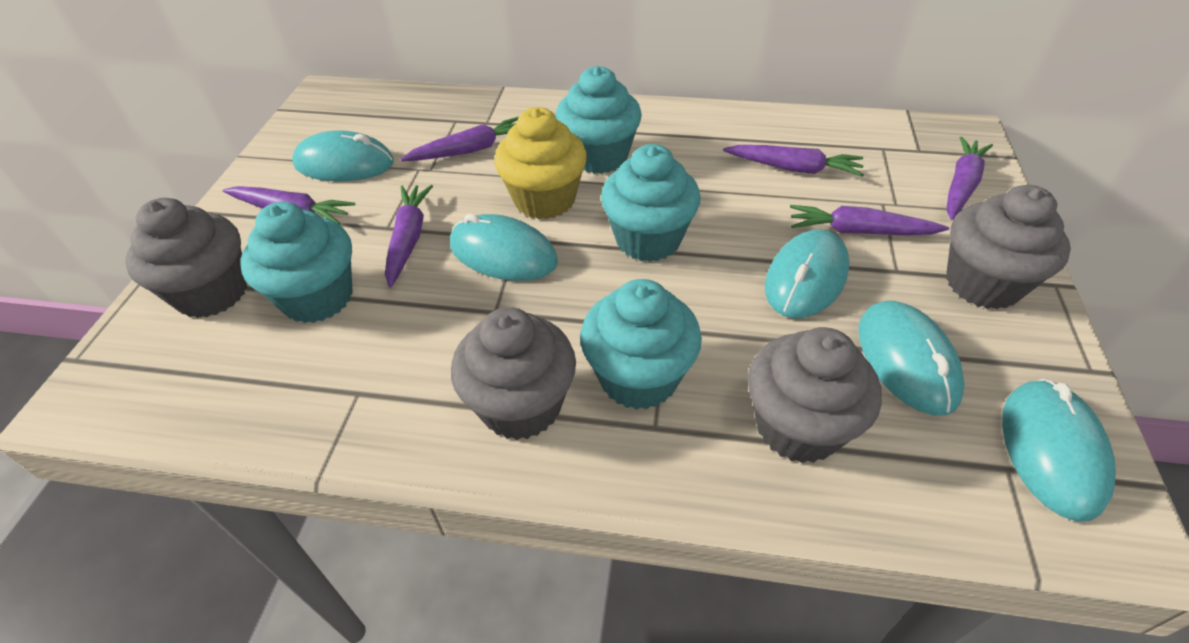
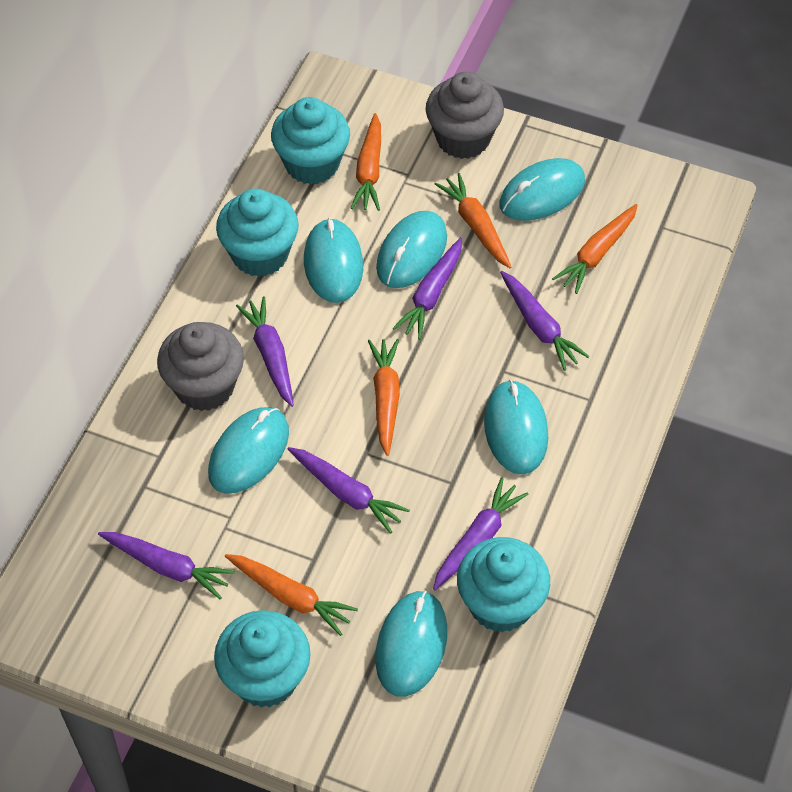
grey cupcake: 4 -> 2
orange carrot: 0 -> 5
turquoise mouse: 5 -> 6
yellow cupcake: 1 -> 0

